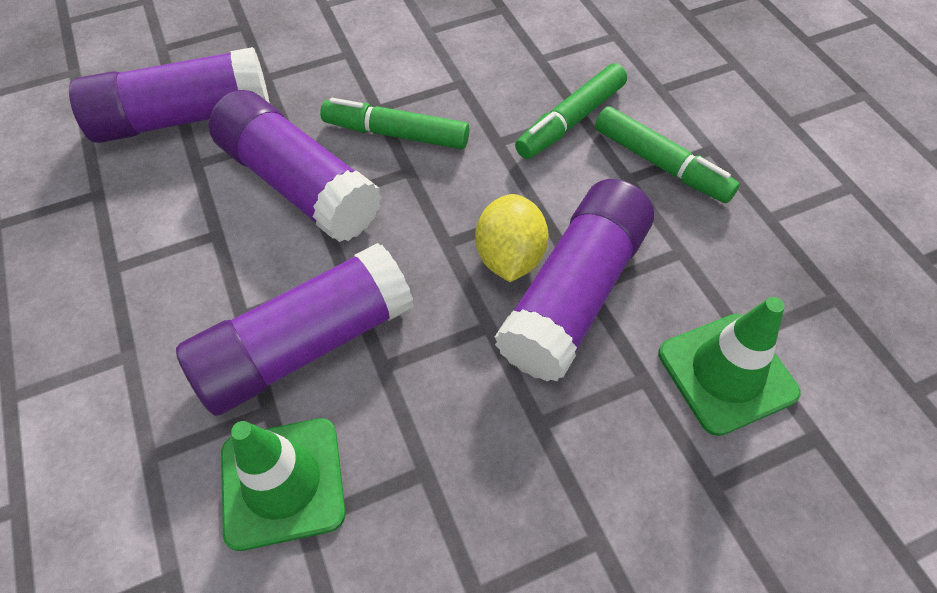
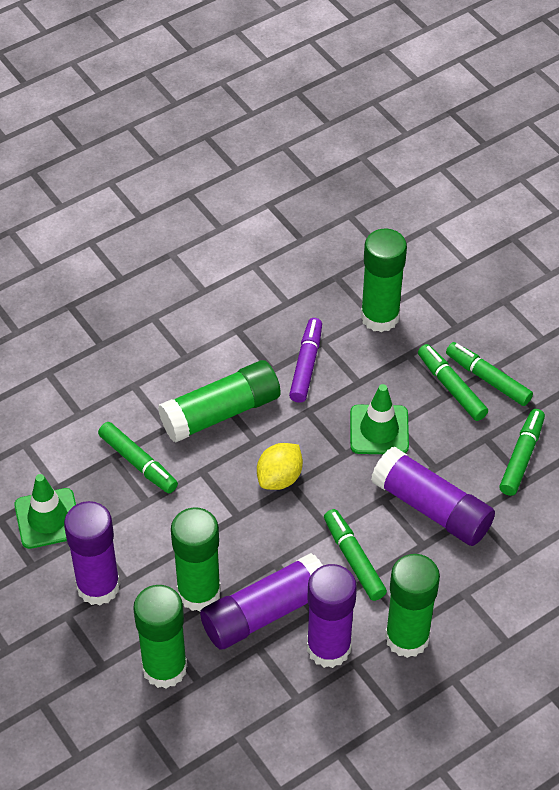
green glue stick: 0 -> 5
green marker: 3 -> 5
purple marker: 0 -> 1

